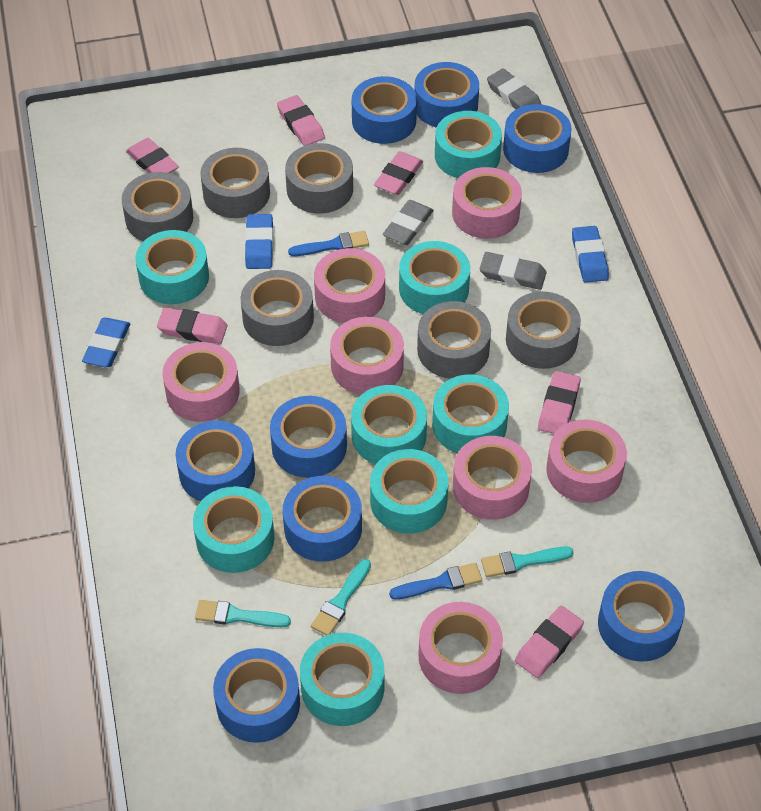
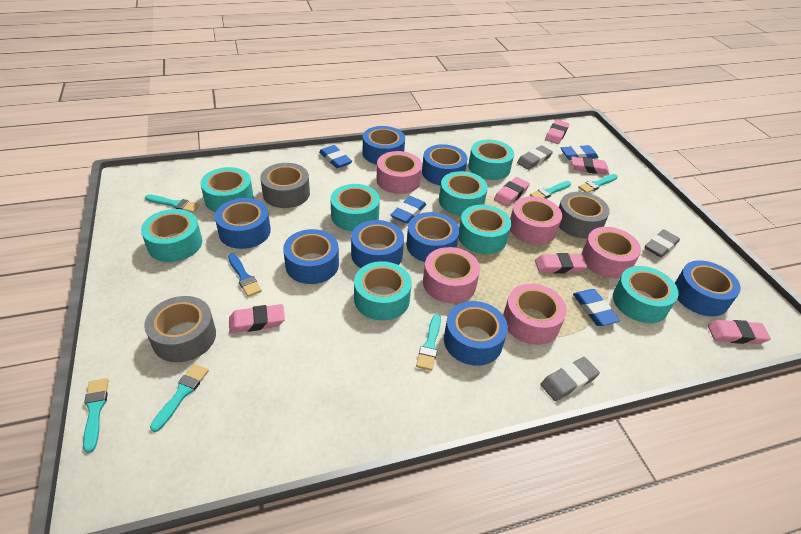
blue brush: 2 -> 1
blue eraser: 3 -> 4
grey tape: 6 -> 3
pink tape: 7 -> 5
turquoise brush: 3 -> 6

